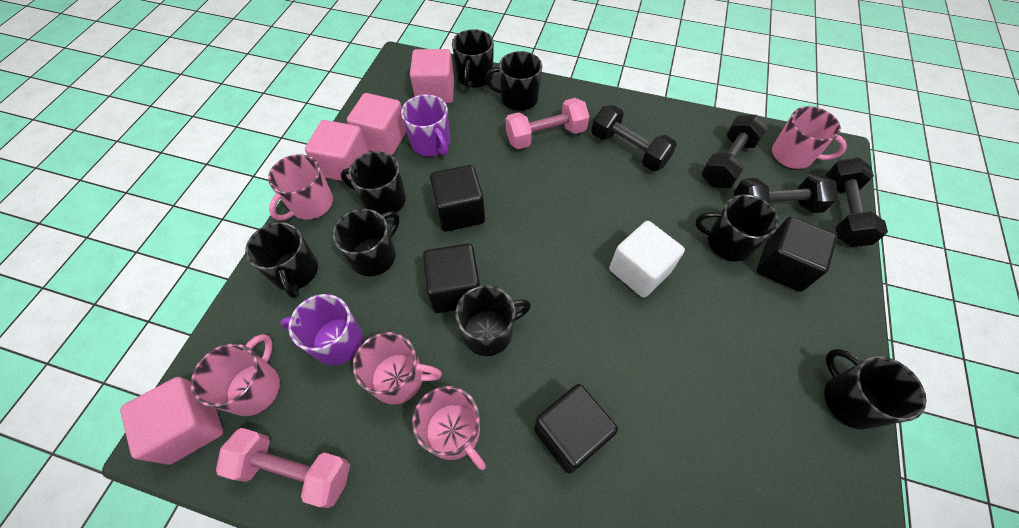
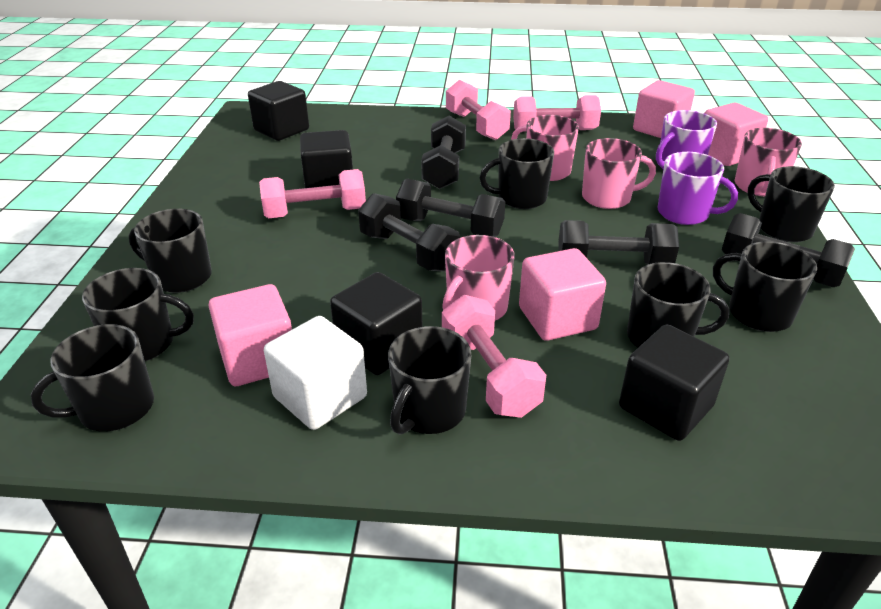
black dumbbell: 4 -> 5
pink dumbbell: 2 -> 4
pink mug: 5 -> 4

